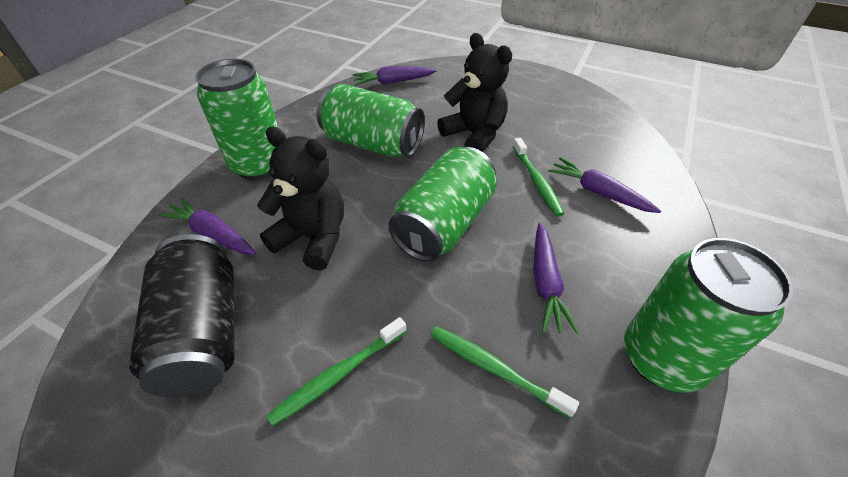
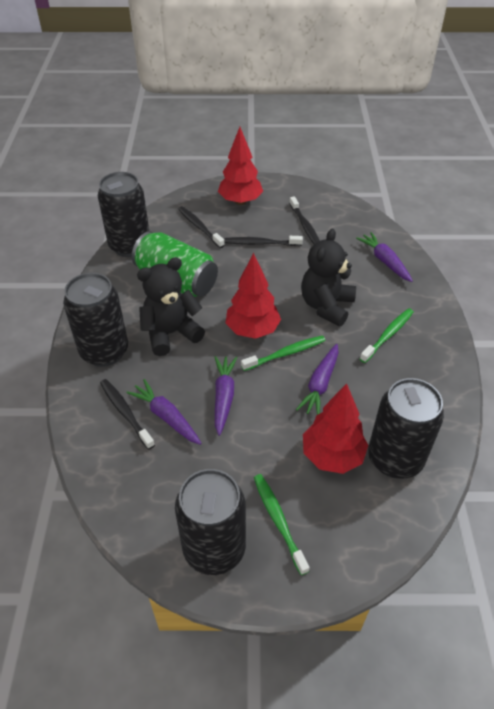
black can: 1 -> 4
black toothbrush: 0 -> 4
green can: 4 -> 1
red tree: 0 -> 3

